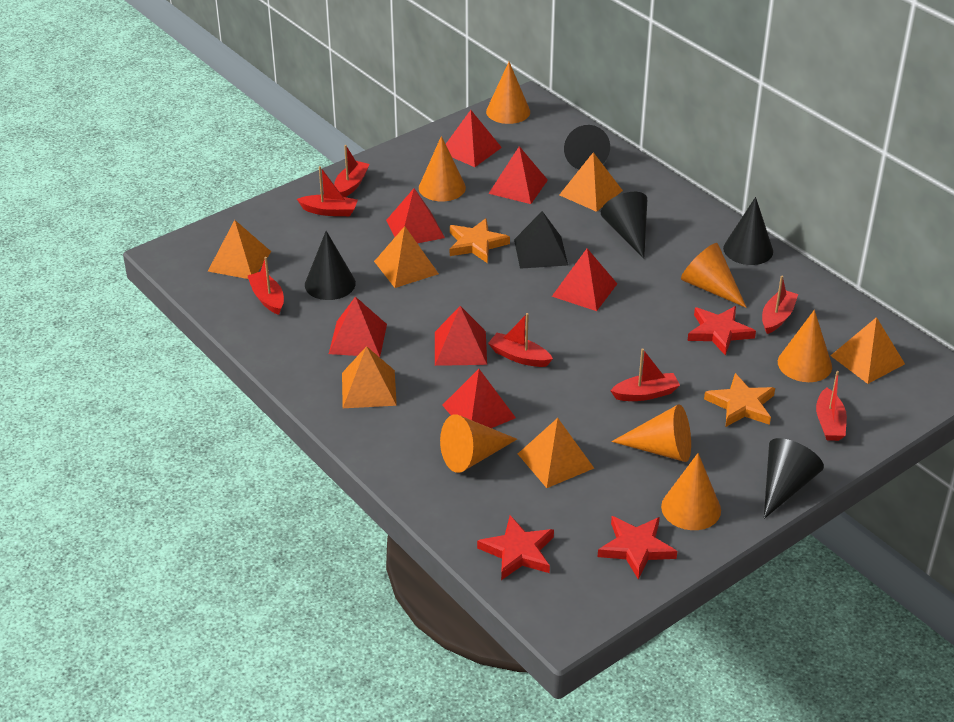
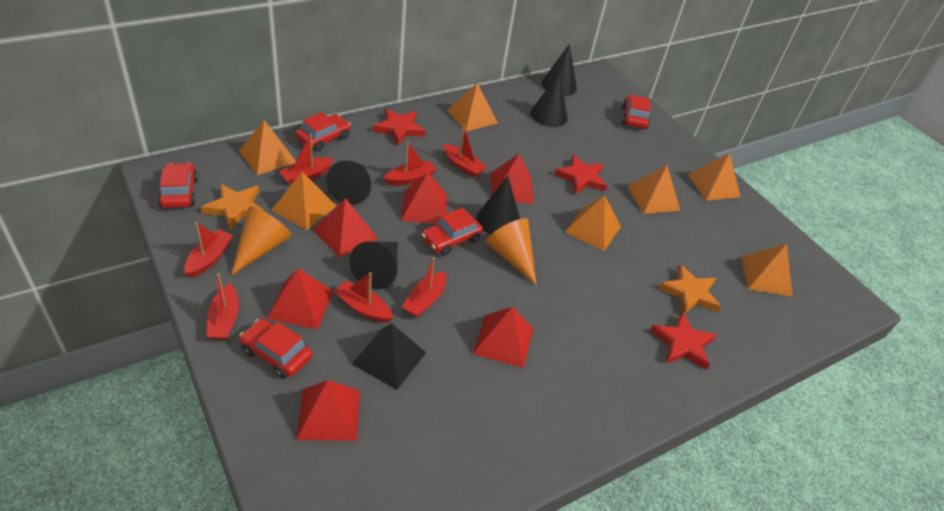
orange cone: 7 -> 2
orange pyramid: 6 -> 7
red car: 0 -> 5
red pyramid: 7 -> 6

